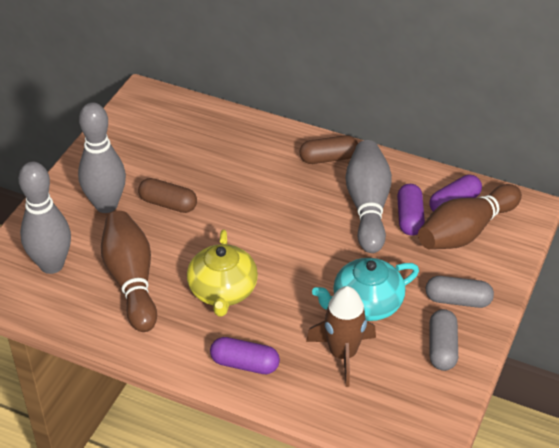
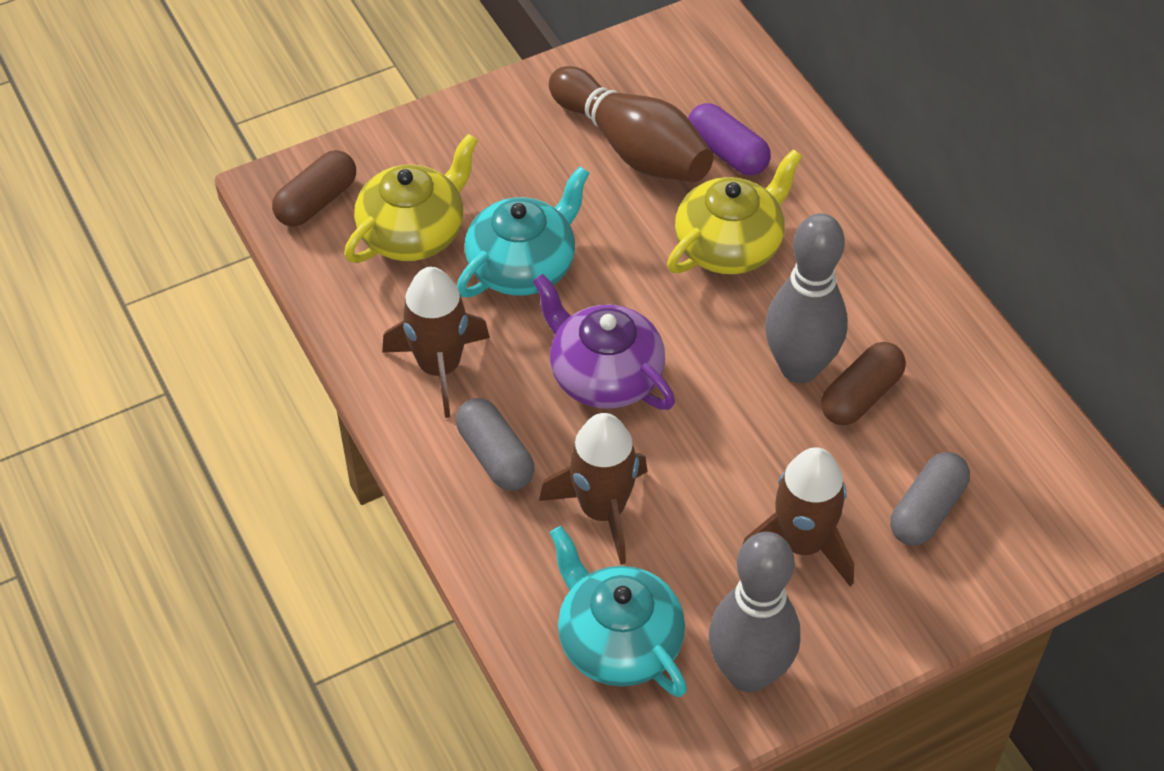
brown bowling pin: 2 -> 1
brown rocket: 1 -> 3
grey bowling pin: 3 -> 2
purple capsule: 3 -> 1
purple teapot: 0 -> 1
turquoise teapot: 1 -> 2
yellow teapot: 1 -> 2

